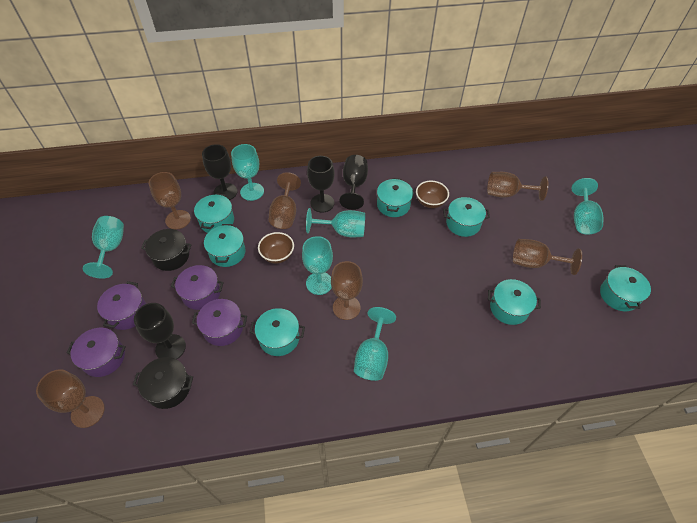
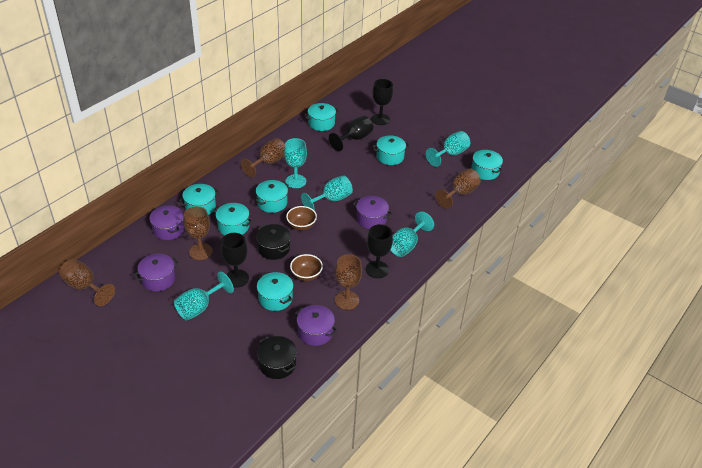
brown goblet: 6 -> 5
turquoise goblet: 6 -> 5

